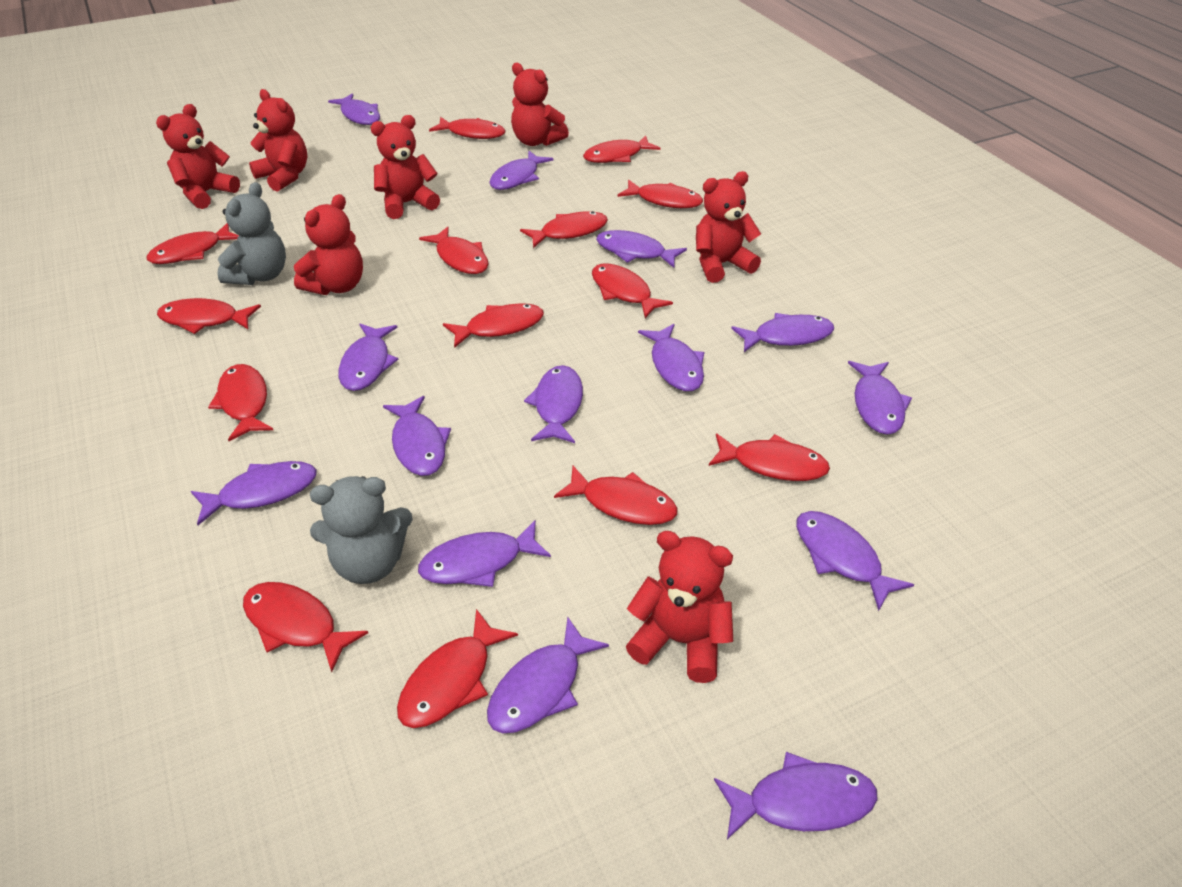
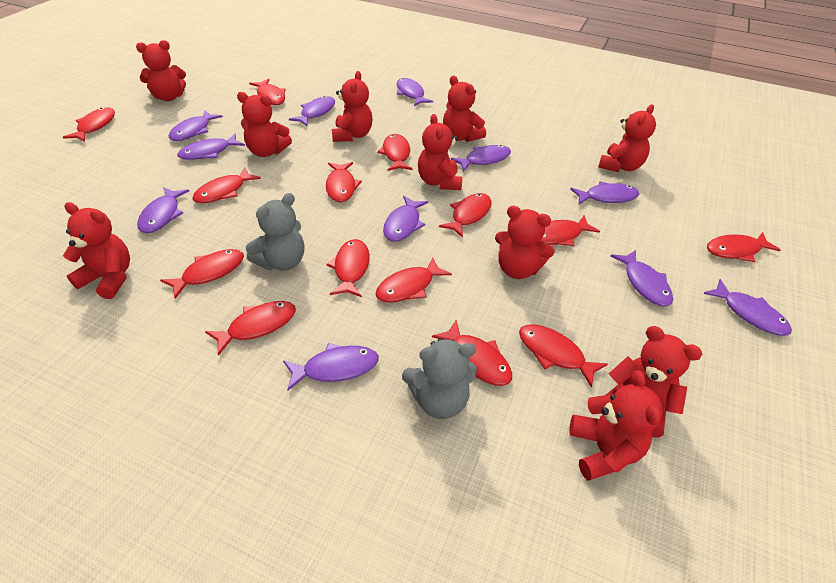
purple fish: 14 -> 11
red teddy bear: 7 -> 10

